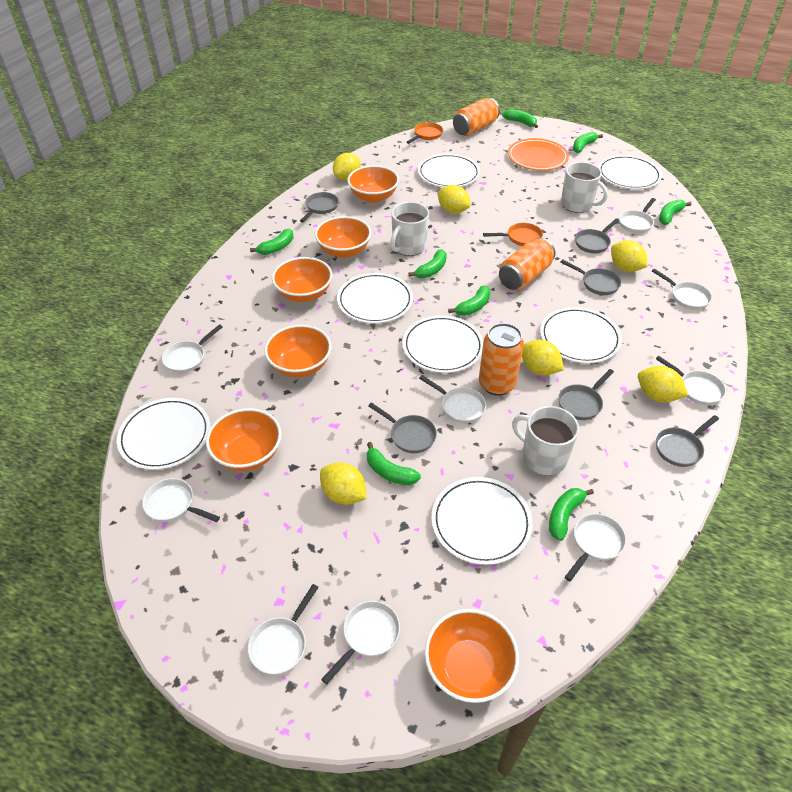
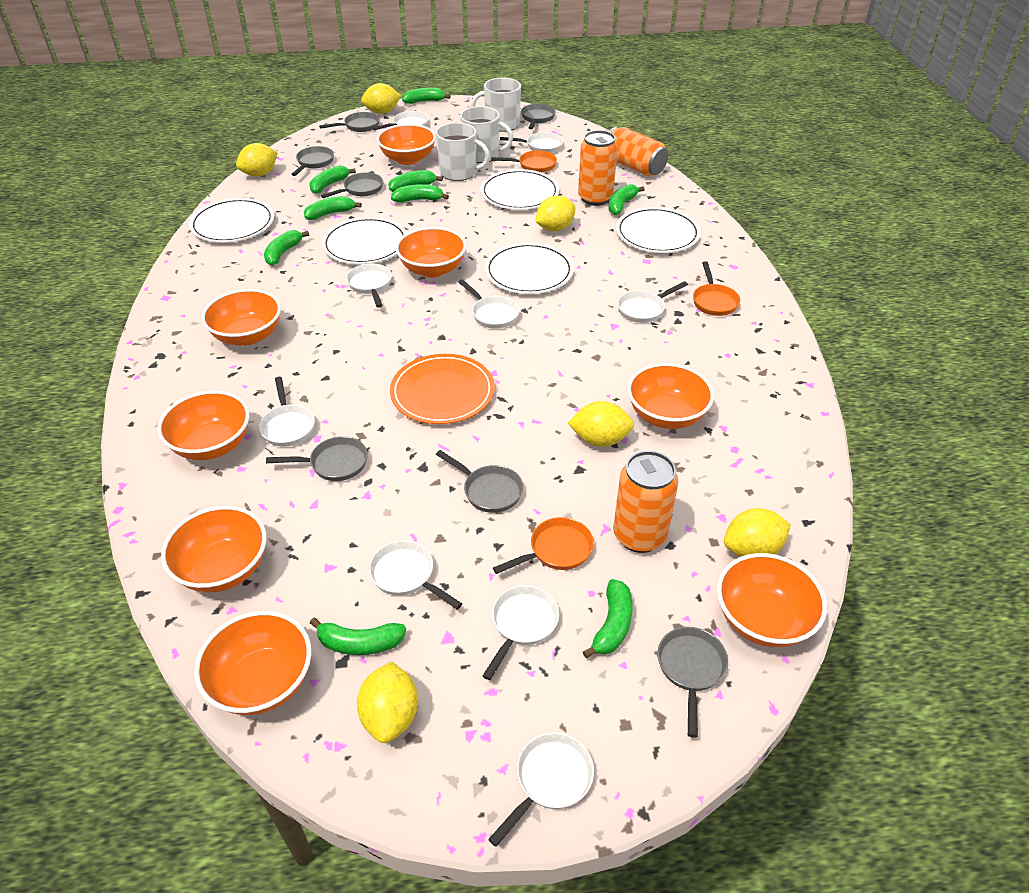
green banana: 8 -> 9
grey pan: 6 -> 7
orange bowl: 6 -> 8
orange pan: 2 -> 3
white plate: 7 -> 5

